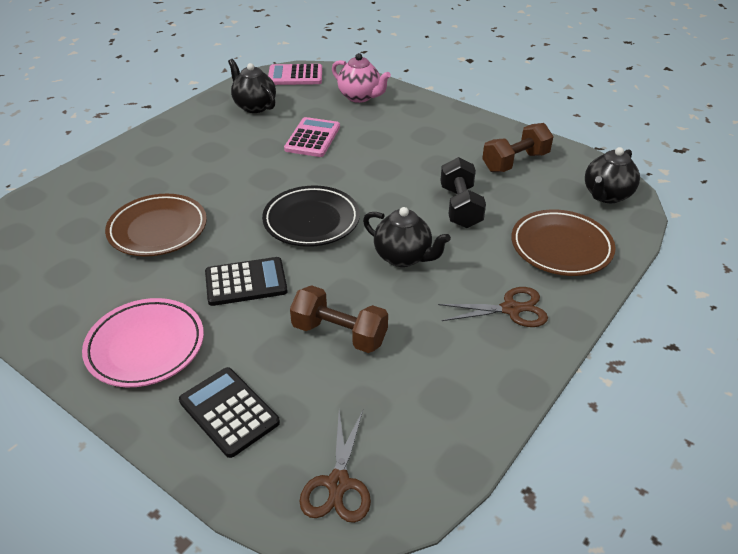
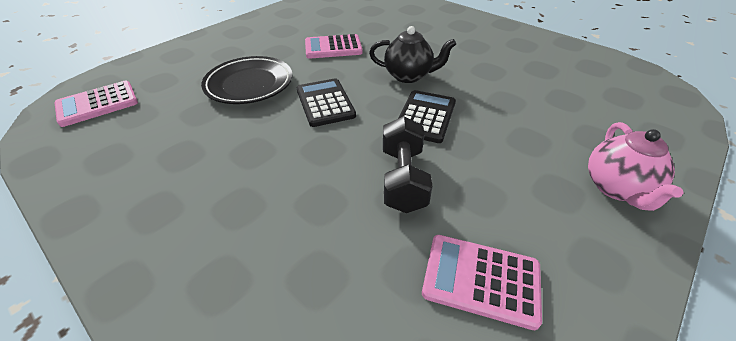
black teapot: 3 -> 1
brown dumbbell: 2 -> 0
brown plate: 2 -> 0
brown scissors: 2 -> 0
pink calculator: 2 -> 3
pink plate: 1 -> 0

